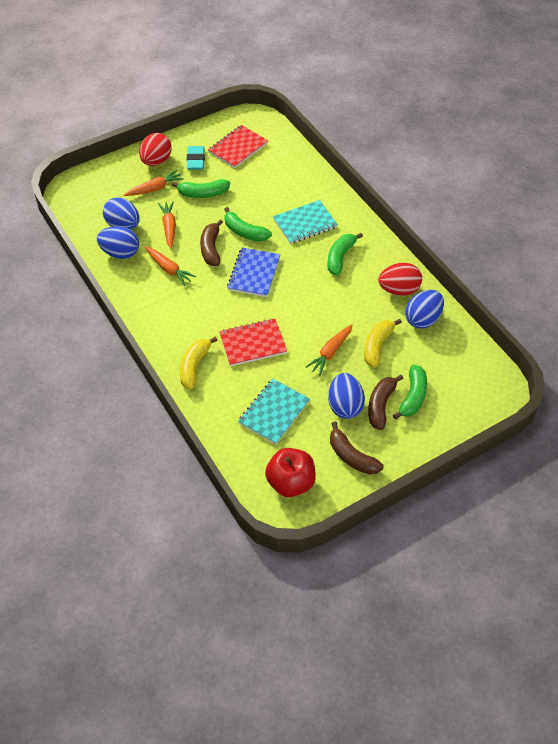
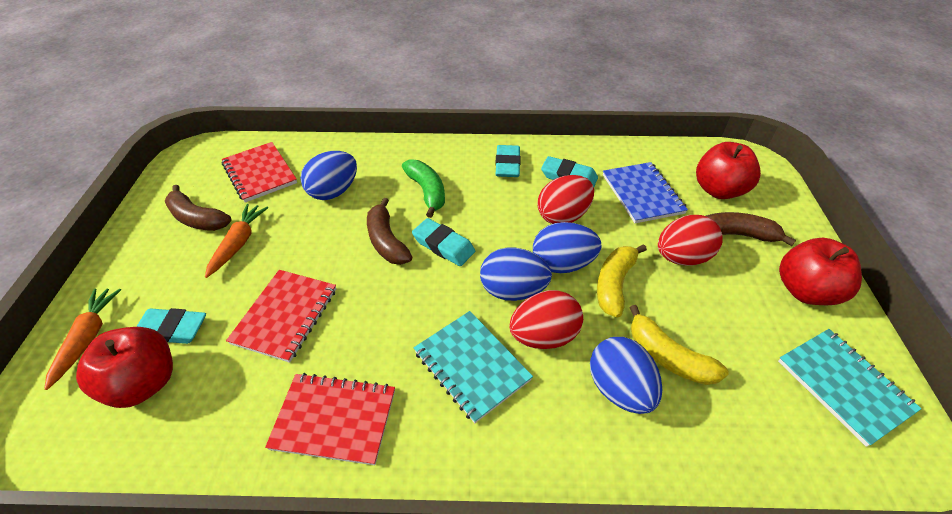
green banana: 4 -> 1
orange carrot: 4 -> 2
red apple: 1 -> 3
red egg: 2 -> 3
red notebook: 2 -> 3
turquoise eraser: 1 -> 4

